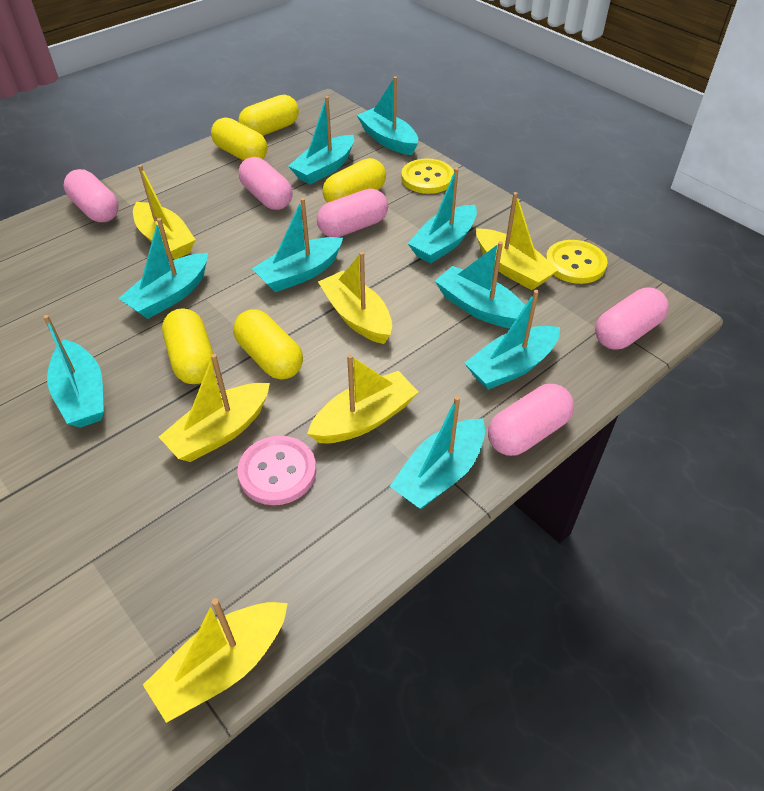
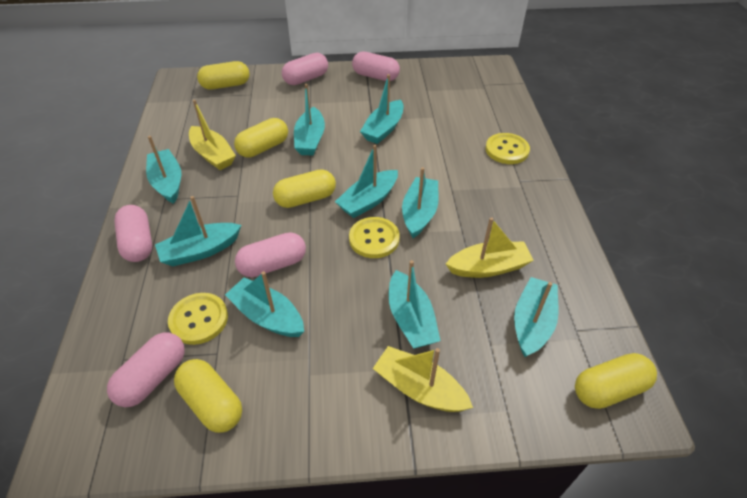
pink button: 1 -> 0
yellow boat: 6 -> 3
yellow button: 2 -> 3

